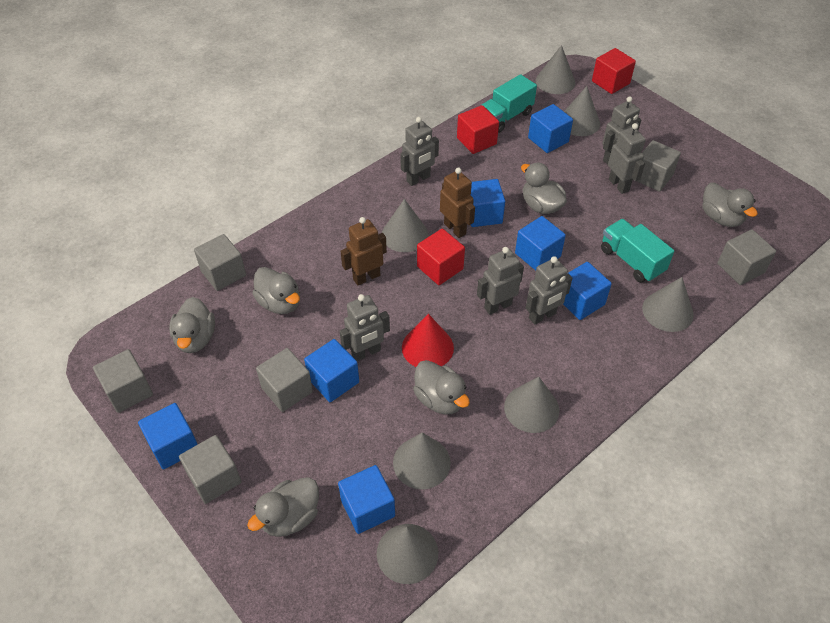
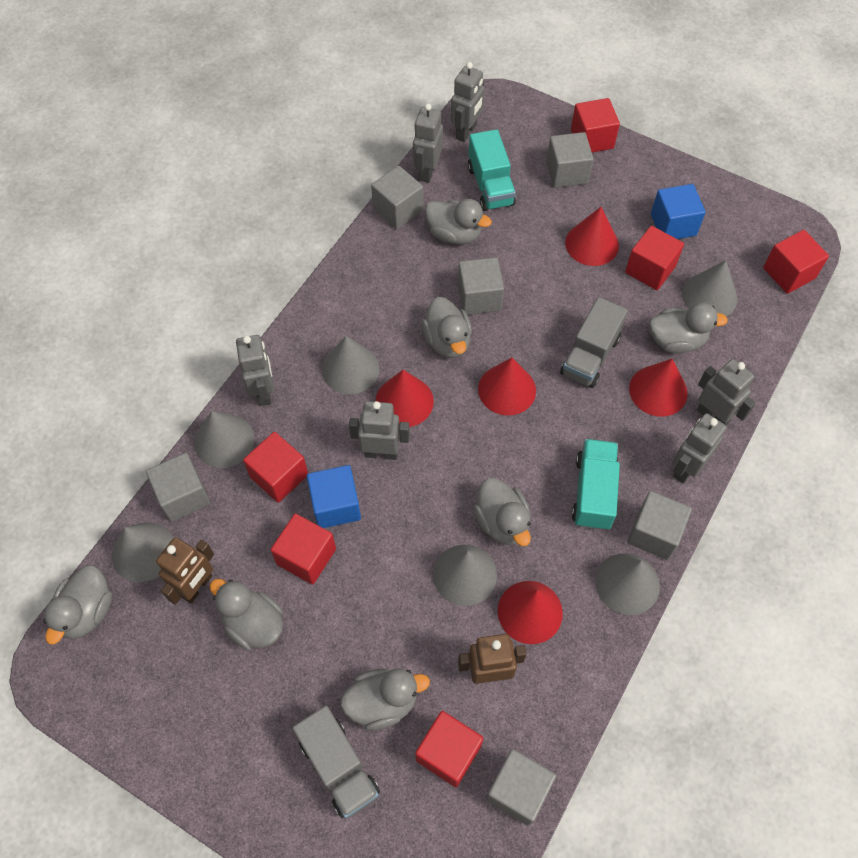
blue cube: 7 -> 2
grey cone: 7 -> 6
grey duck: 6 -> 7
grey truck: 0 -> 2
red cone: 1 -> 5
red cube: 3 -> 6

